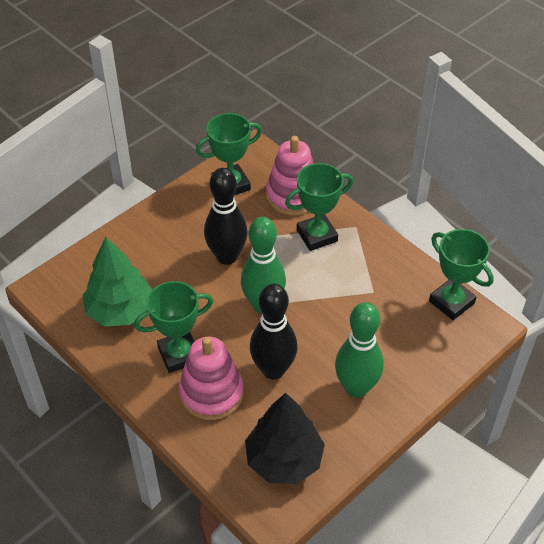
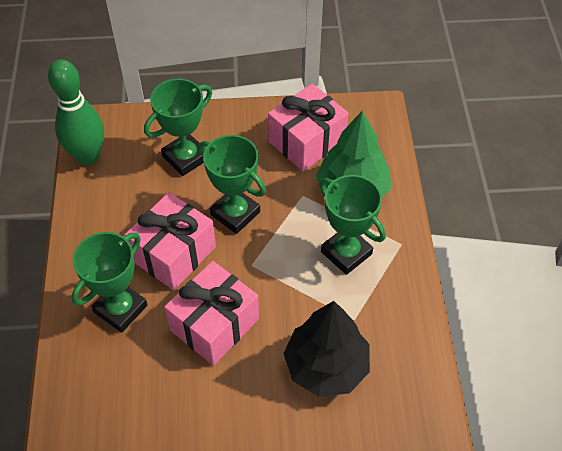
black bowling pin: 2 -> 0
green bowling pin: 2 -> 1
pink gift: 0 -> 3
pink stacking toy: 2 -> 0

